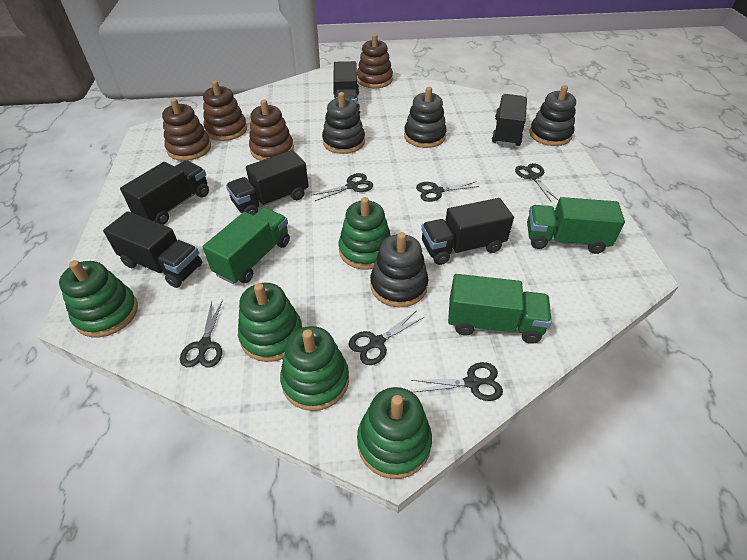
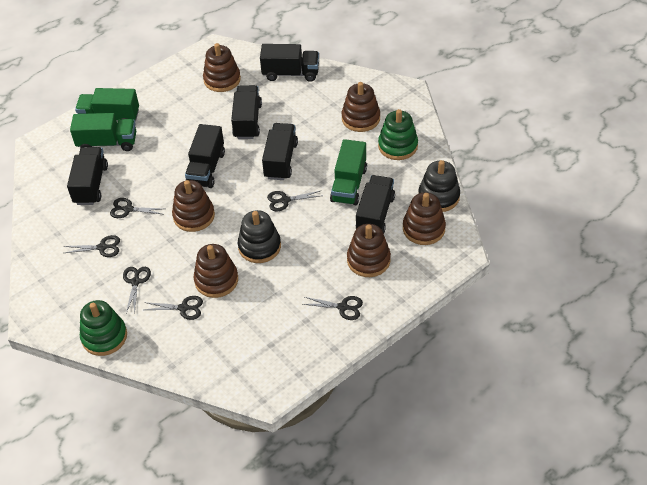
black stacking toy: 4 -> 2
brown stacking toy: 4 -> 6
green stacking toy: 5 -> 2

